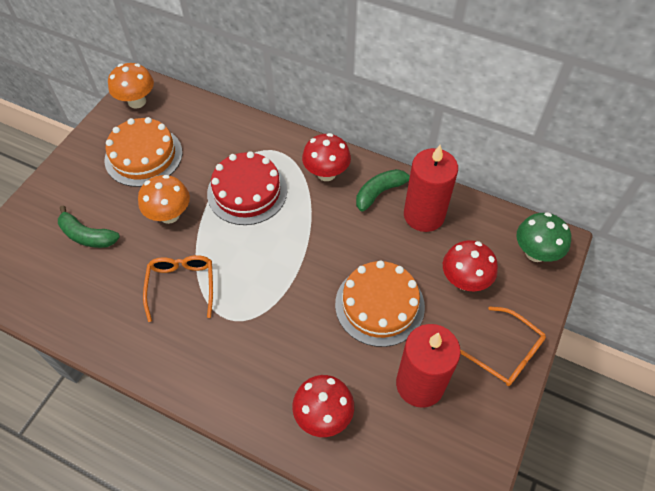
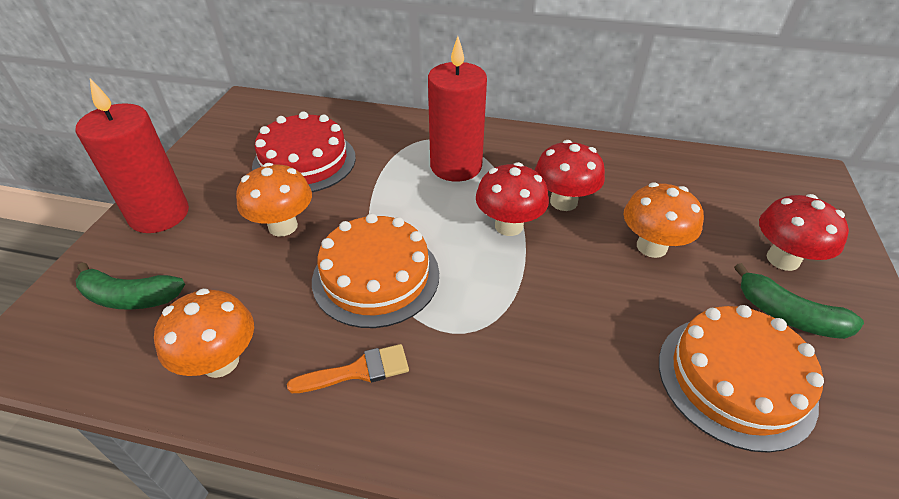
green mushroom: 1 -> 0
orange brush: 0 -> 1
orange glasses: 2 -> 0
orange mushroom: 2 -> 3

